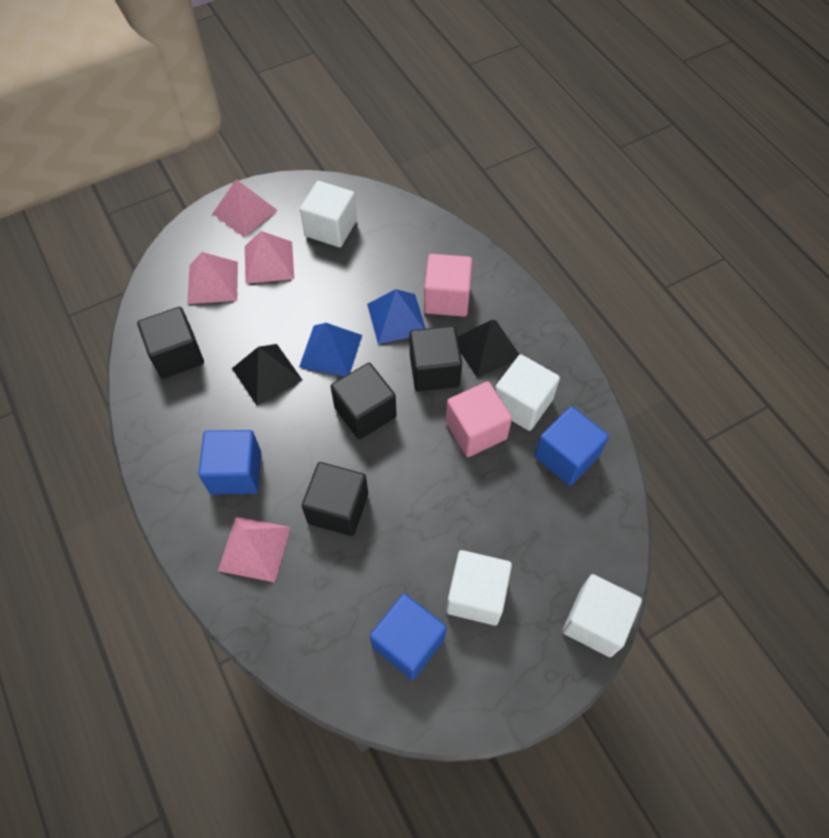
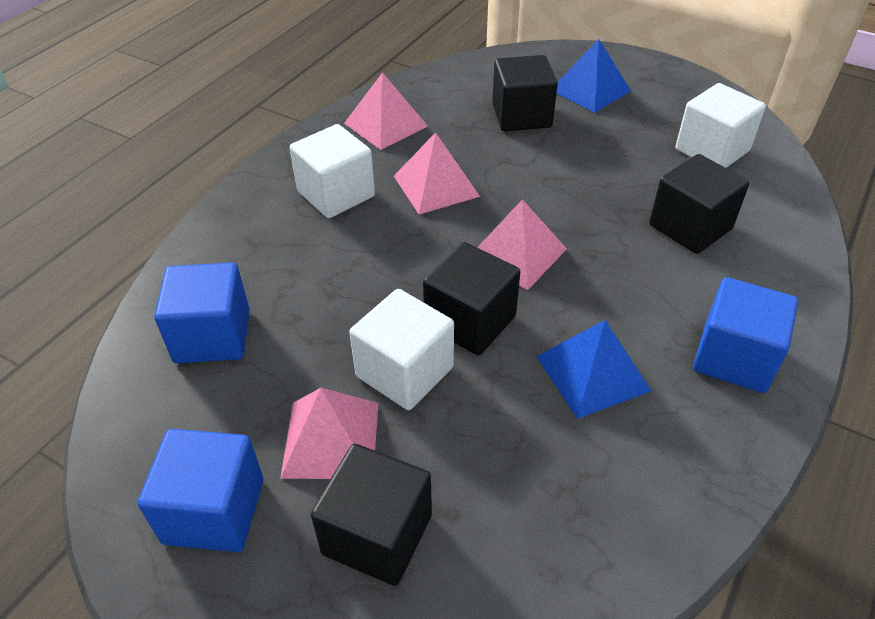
black pyramid: 2 -> 0
pink cube: 2 -> 0
white cube: 4 -> 3

